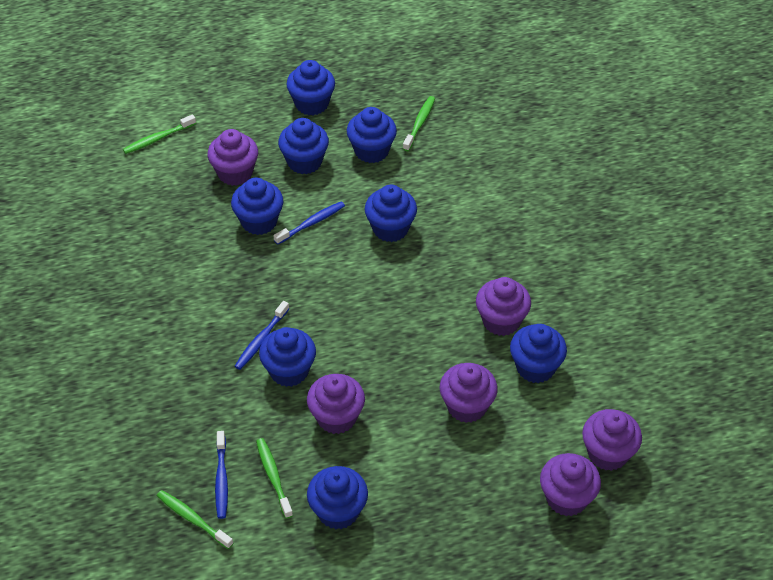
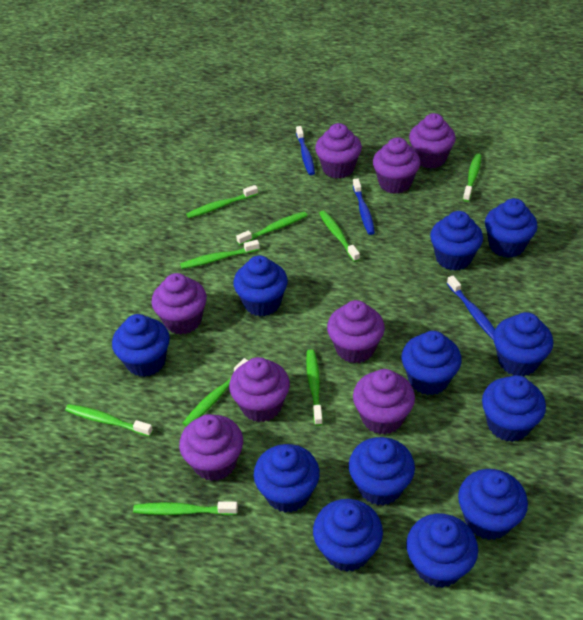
blue cupcake: 8 -> 12
green toothbrush: 4 -> 9
purple cupcake: 6 -> 8

